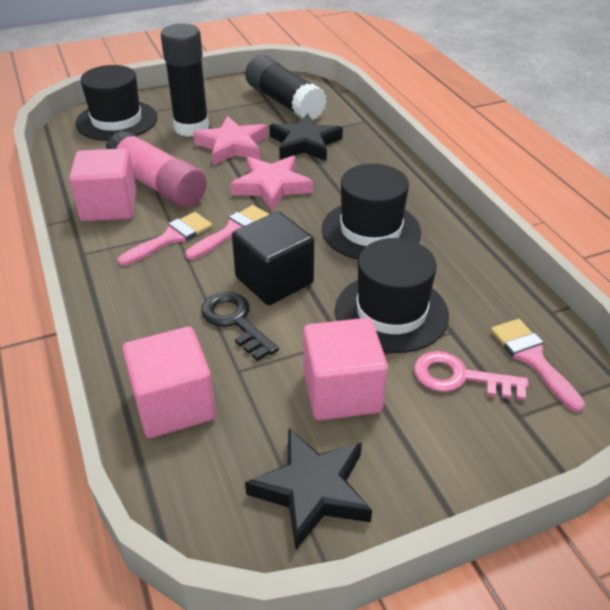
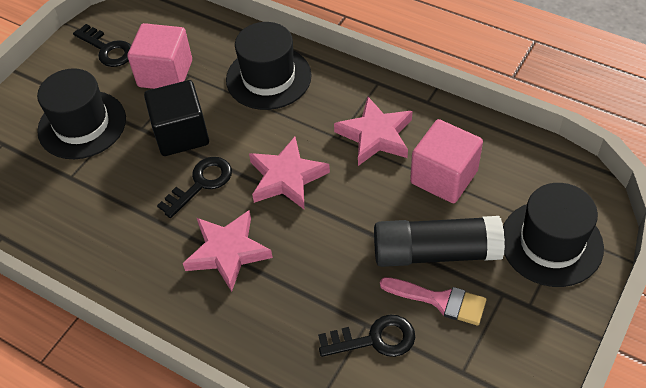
black glue stick: 2 -> 1
black key: 1 -> 3
black star: 2 -> 0
pink brush: 3 -> 1
pink cube: 3 -> 2
pink glue stick: 1 -> 0
pink key: 1 -> 0
pink star: 2 -> 3

